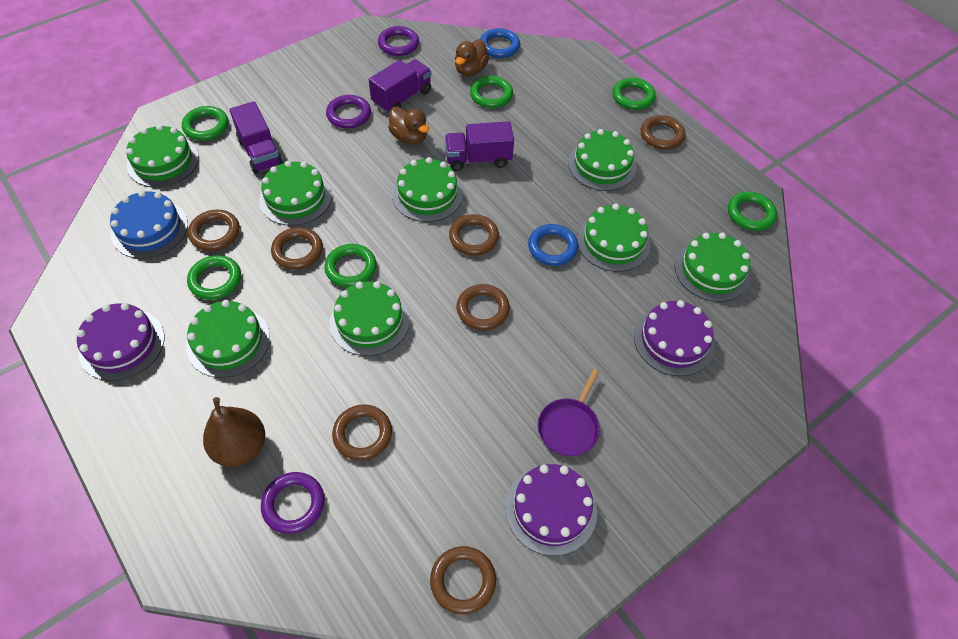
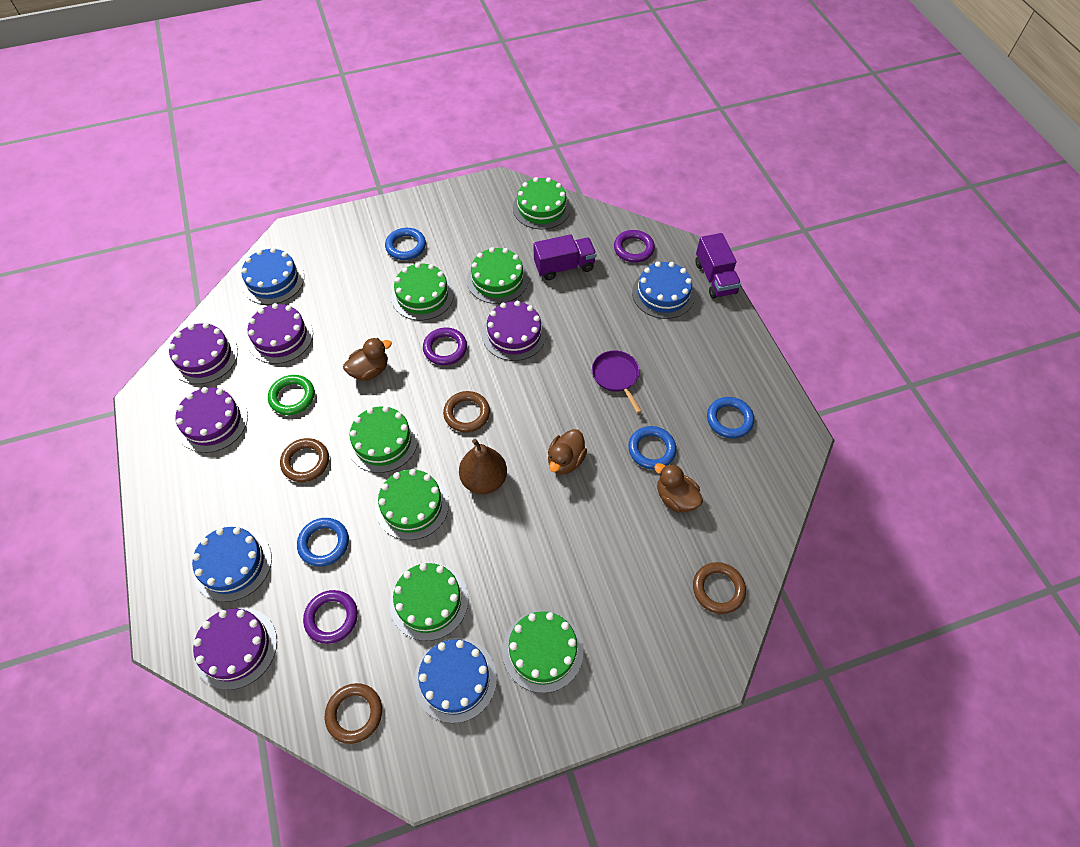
blue cake: 1 -> 4
blue ring: 2 -> 4
brown duck: 2 -> 3
brown ring: 7 -> 4
green cake: 8 -> 7
green ring: 6 -> 1
purple cake: 3 -> 5
purple truck: 3 -> 2

